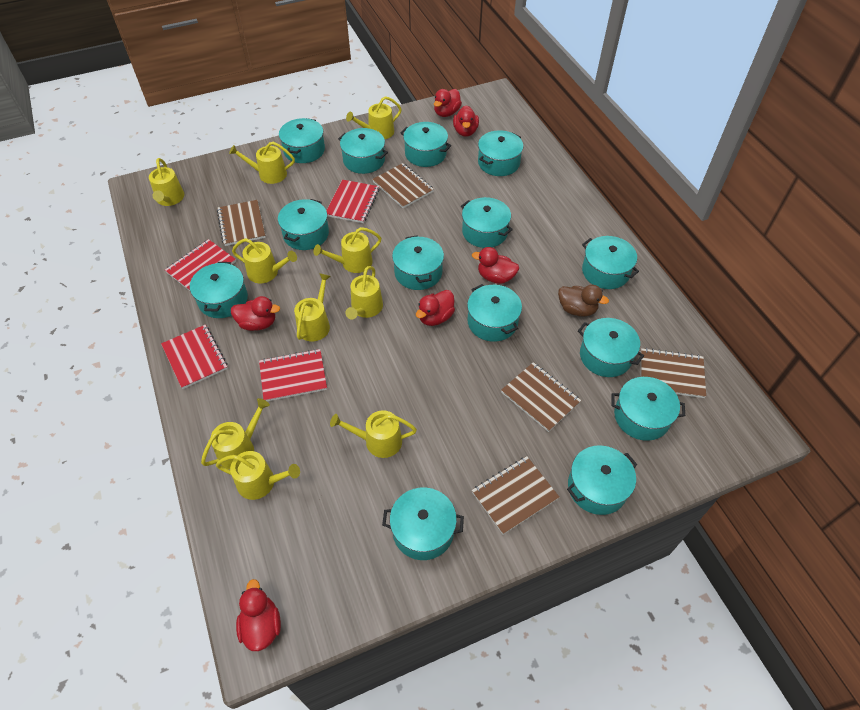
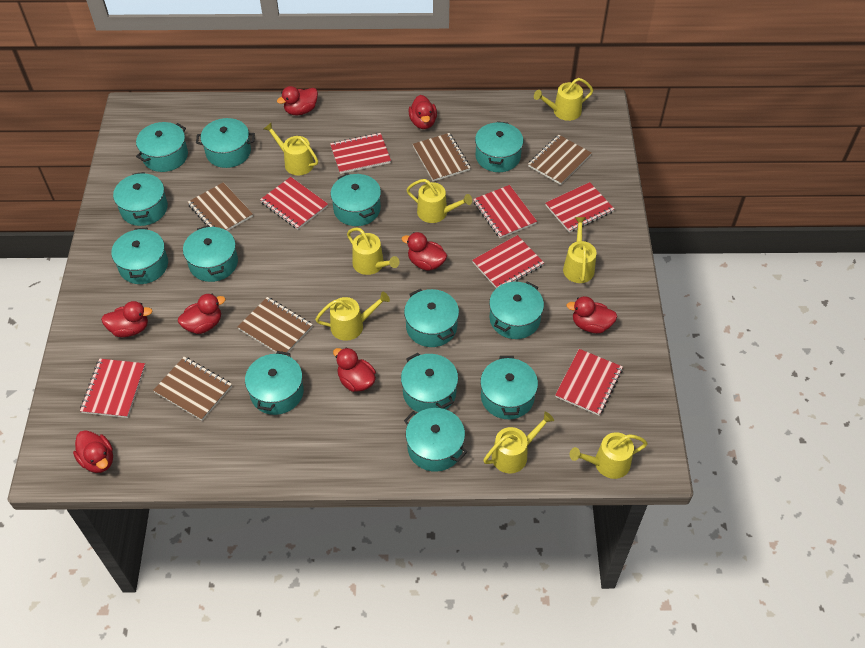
brown duck: 1 -> 0
red duck: 6 -> 8
red notebook: 4 -> 7
turquoise pot: 14 -> 13
yellow watering can: 10 -> 8

